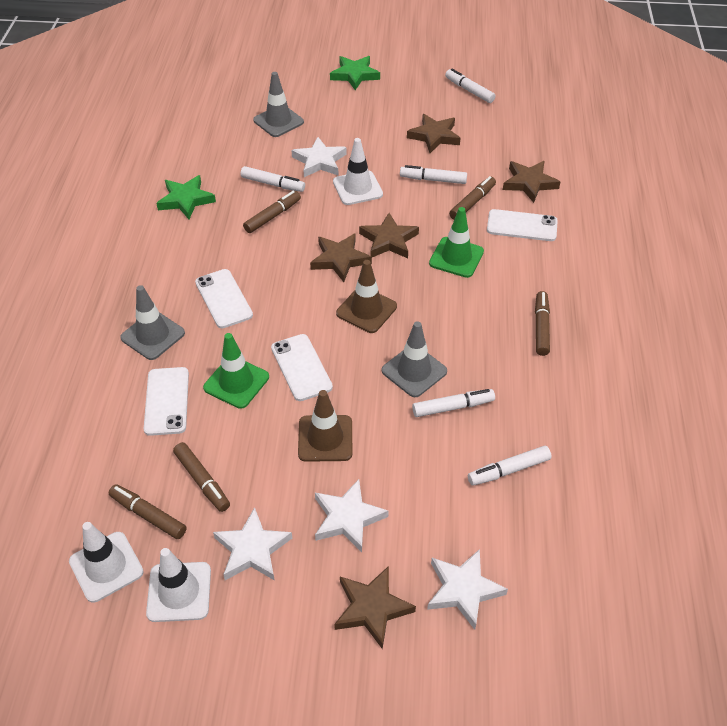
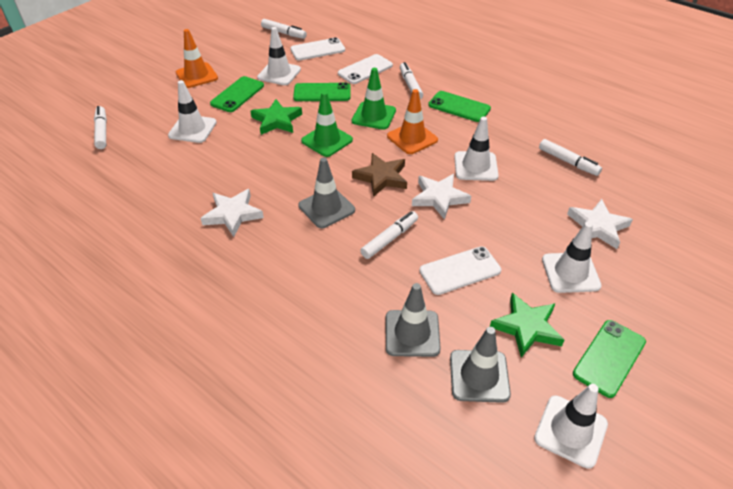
brown marker: 5 -> 0
brown star: 5 -> 1
brown traffic cone: 2 -> 0
green phone: 0 -> 4
orange traffic cone: 0 -> 2
white phone: 4 -> 3
white star: 4 -> 3
white traffic cone: 3 -> 5

